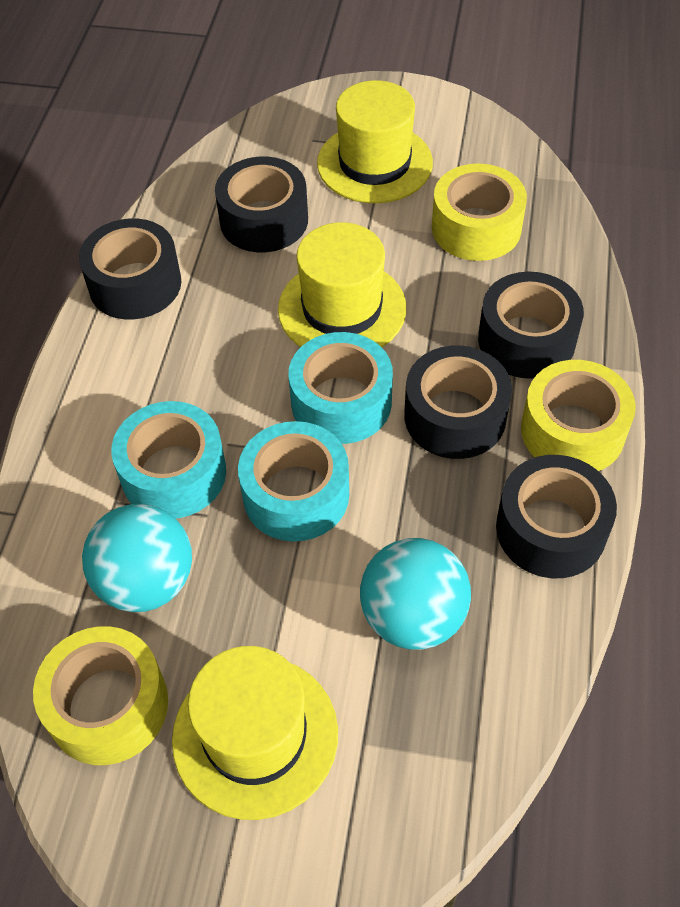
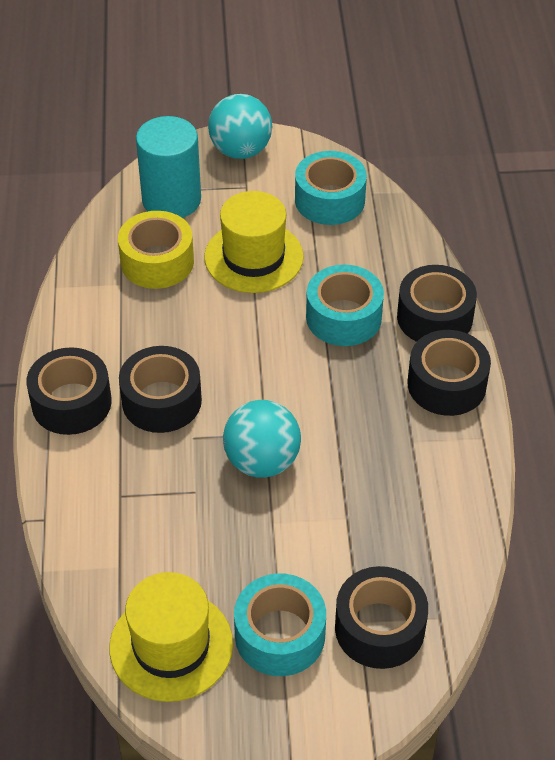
turquoise cylinder: 0 -> 1
yellow hat: 3 -> 2
yellow tape: 3 -> 1

